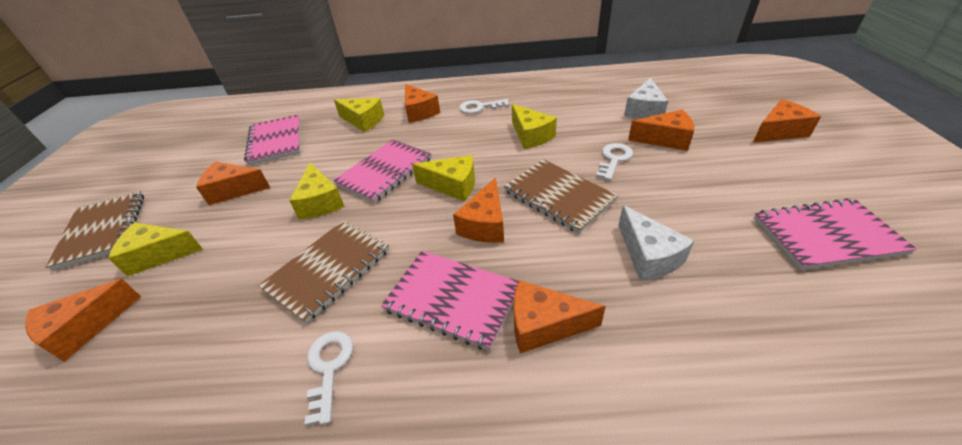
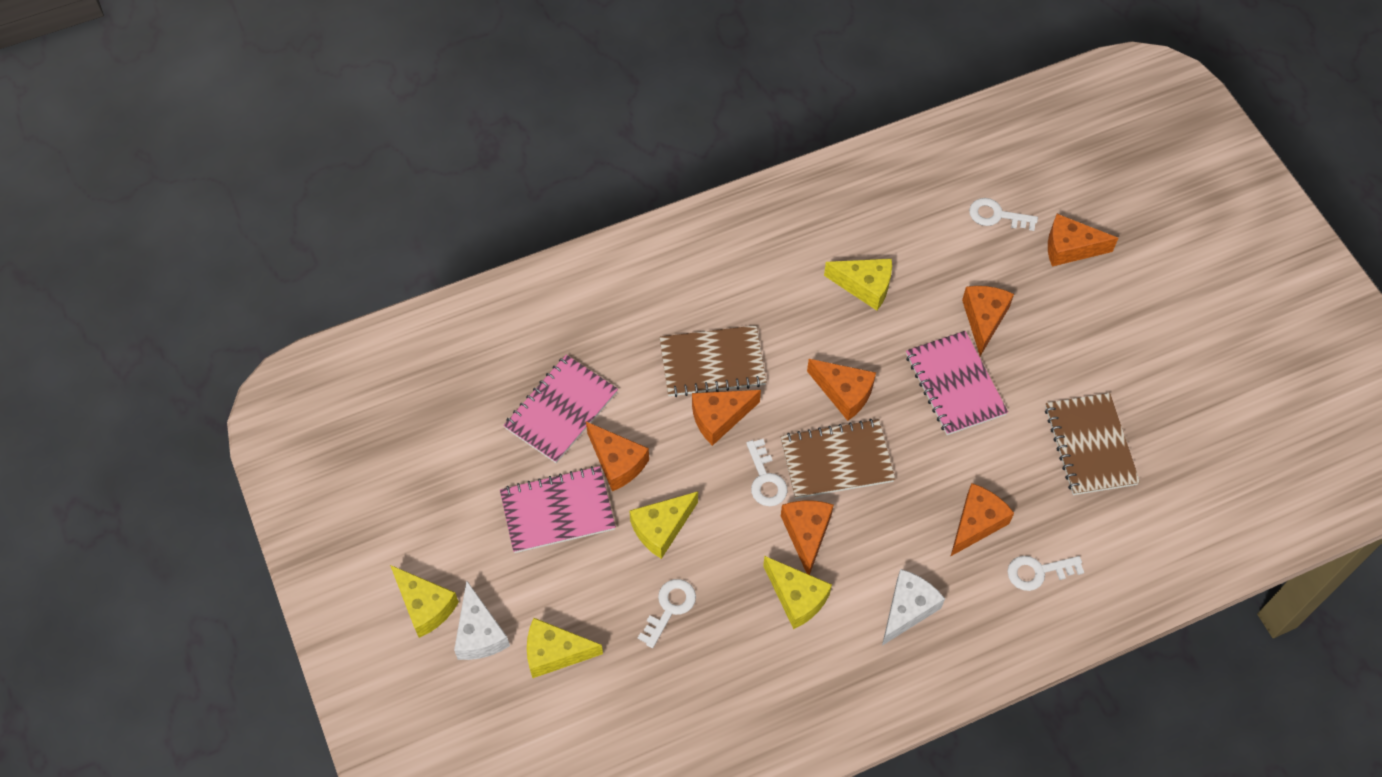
pink notebook: 4 -> 3
white key: 3 -> 4

